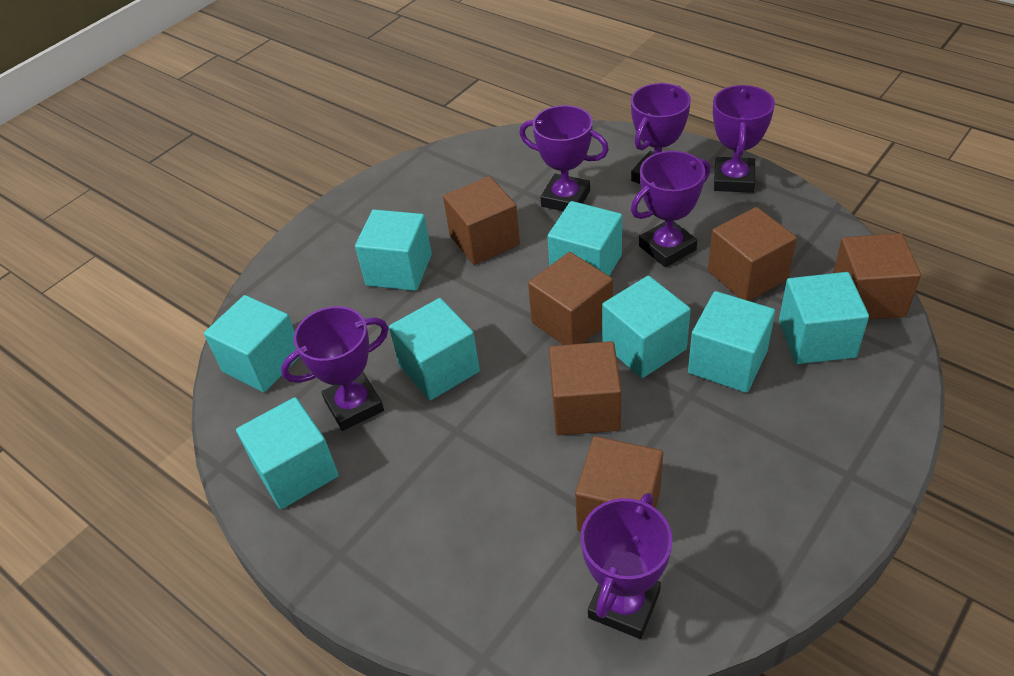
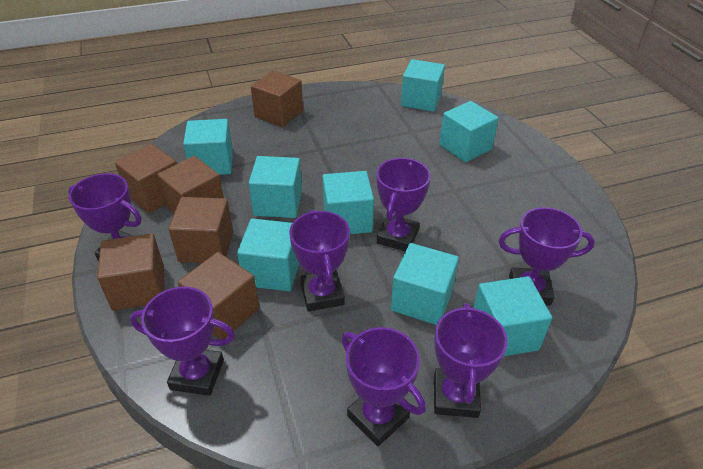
purple trophy: 6 -> 7

